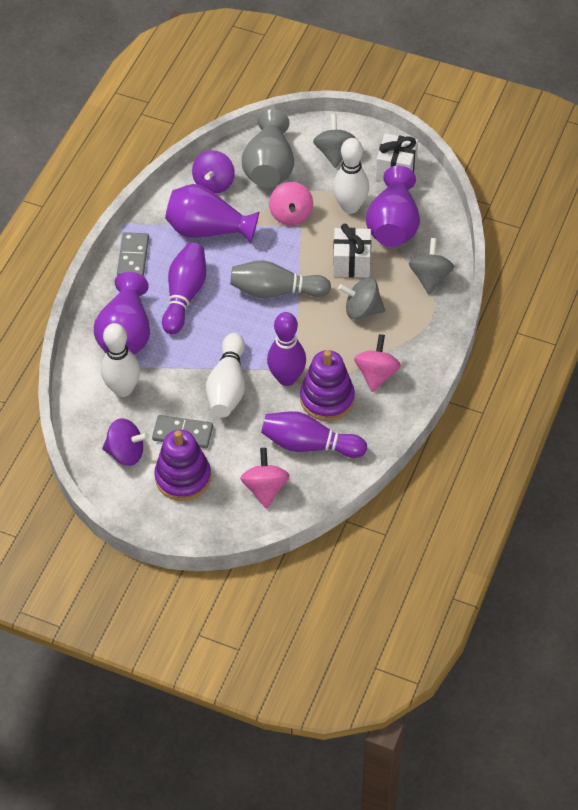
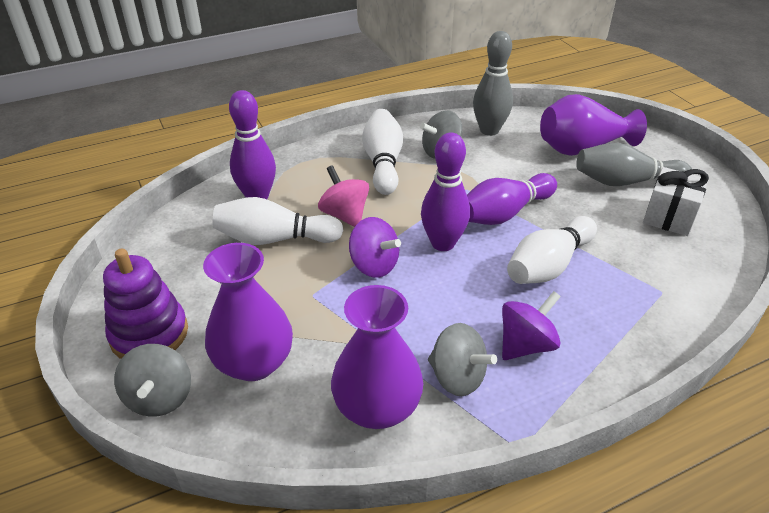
grey bowling pin: 1 -> 2
grey domino: 2 -> 0
grey vase: 1 -> 0
pink spinning top: 3 -> 1
purple stacking toy: 2 -> 1
white gift: 2 -> 1

